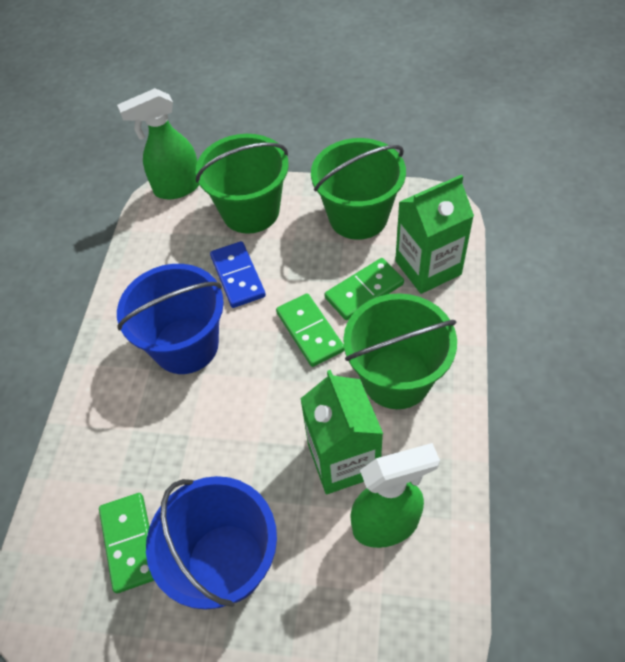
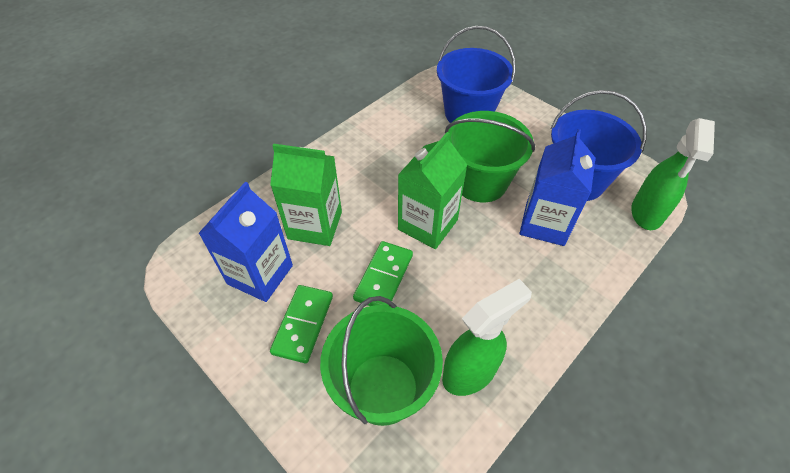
blue carton: 0 -> 2
blue domino: 1 -> 0
green bucket: 3 -> 2
green domino: 3 -> 2

